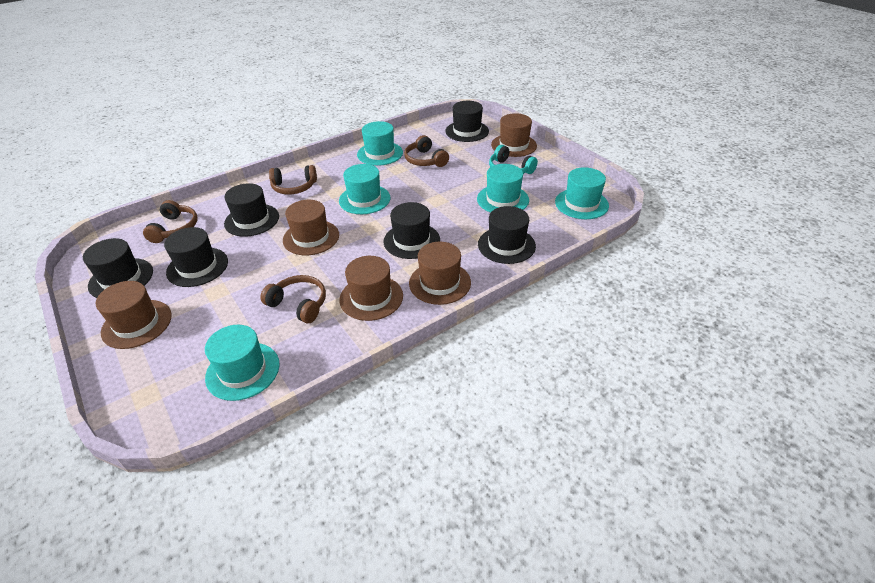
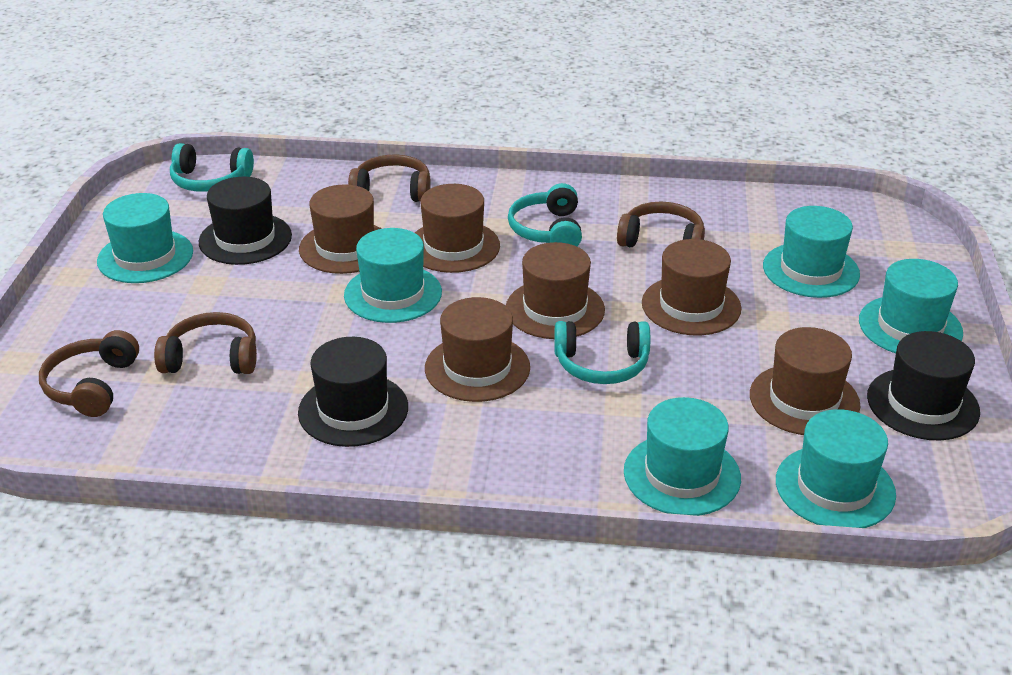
black hat: 6 -> 3
brown hat: 5 -> 6
turquoise hat: 5 -> 6
turquoise headphones: 1 -> 3

